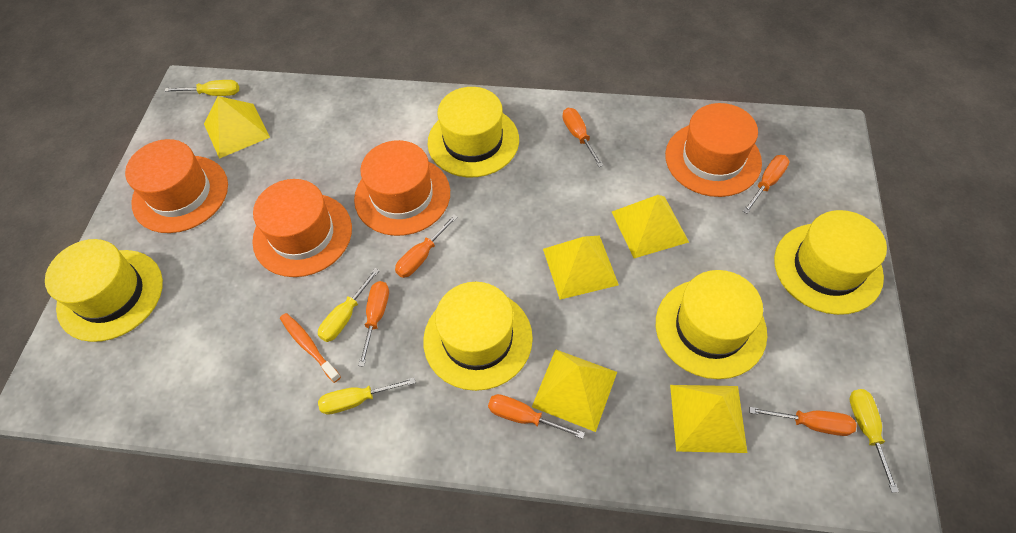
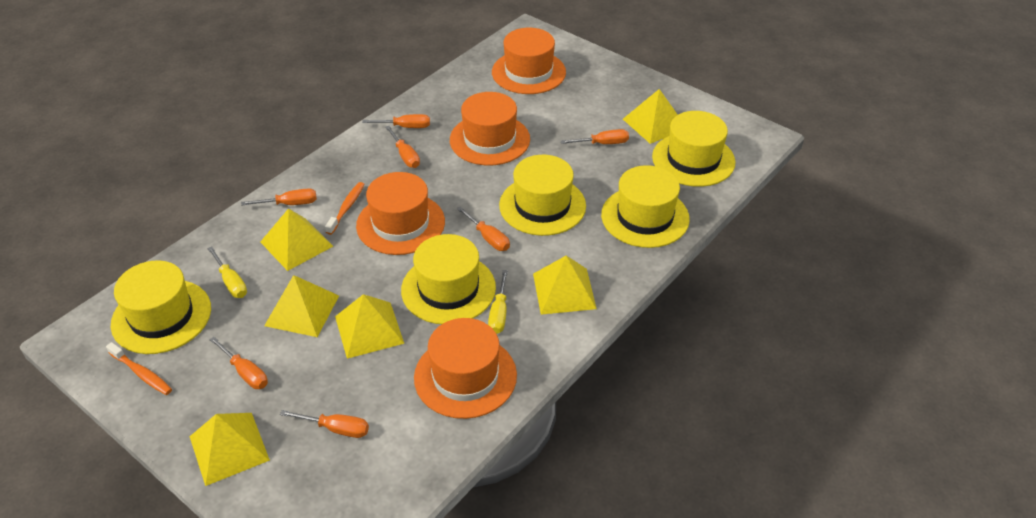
orange screwdriver: 6 -> 7
orange toothbrush: 1 -> 2
yellow pyramid: 5 -> 6
yellow screwdriver: 4 -> 2

